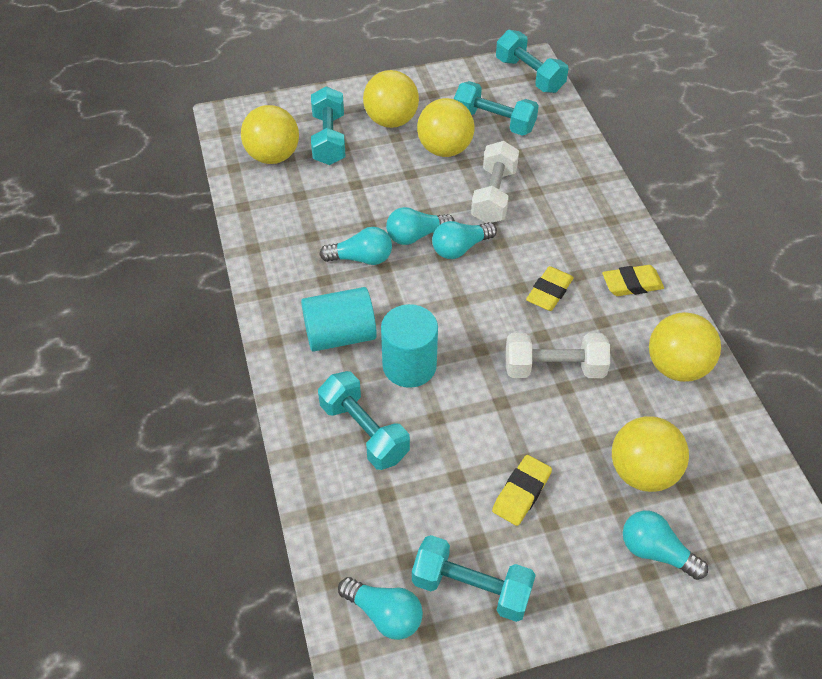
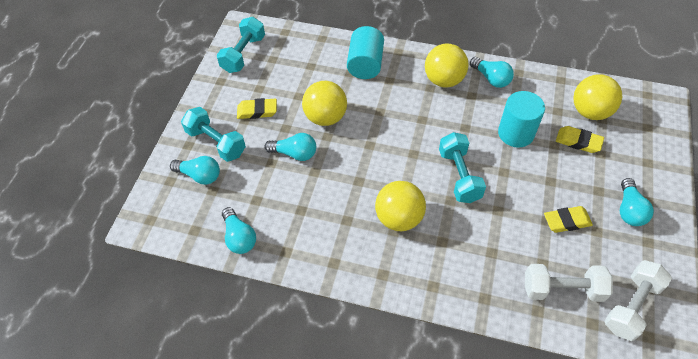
turquoise dumbbell: 5 -> 3
yellow ball: 5 -> 4

